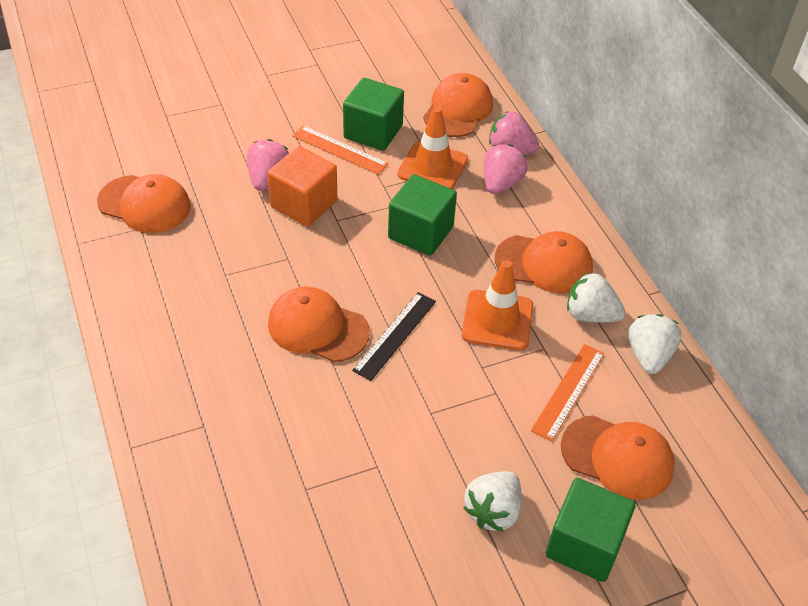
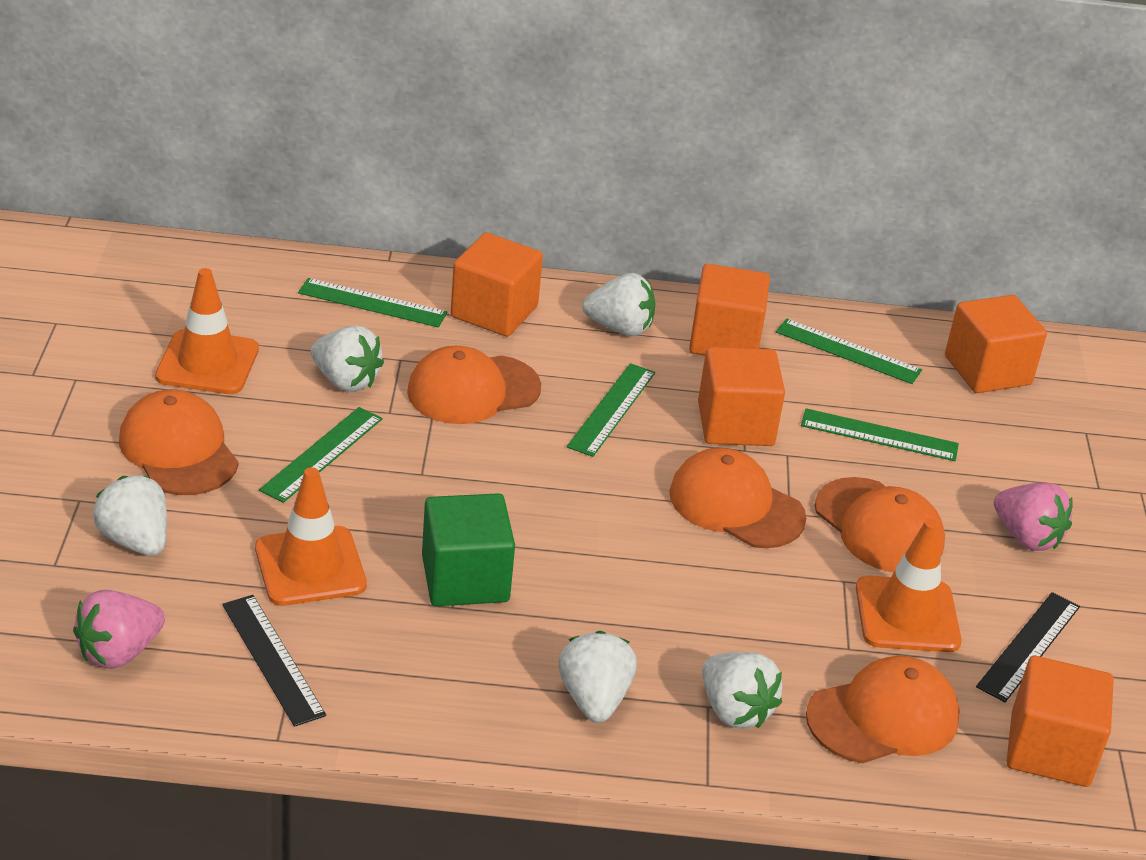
black ruler: 1 -> 2
green cube: 3 -> 1
green ruler: 0 -> 5
orange cube: 1 -> 5
orange ruler: 2 -> 0
orange traffic cone: 2 -> 3
pink strawberry: 3 -> 2
white strawberry: 3 -> 5

